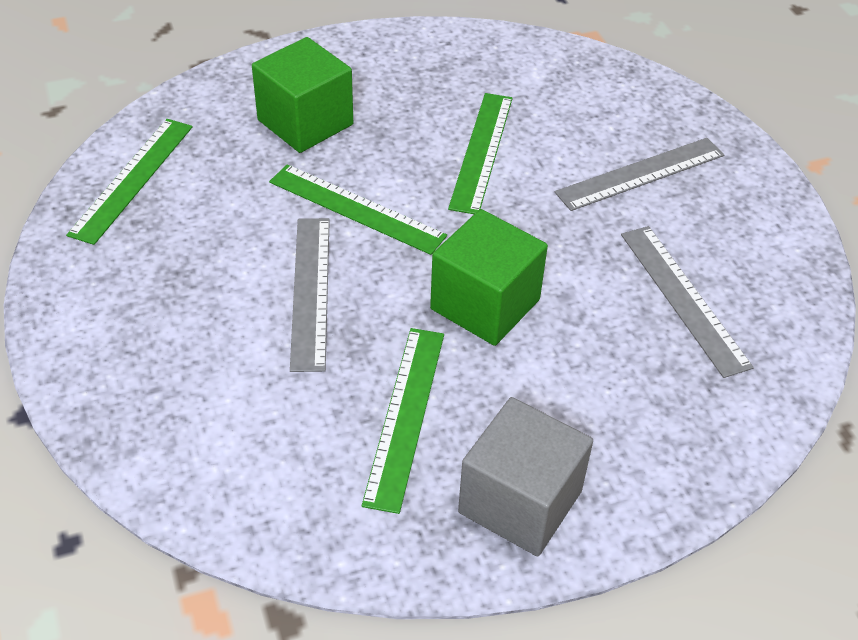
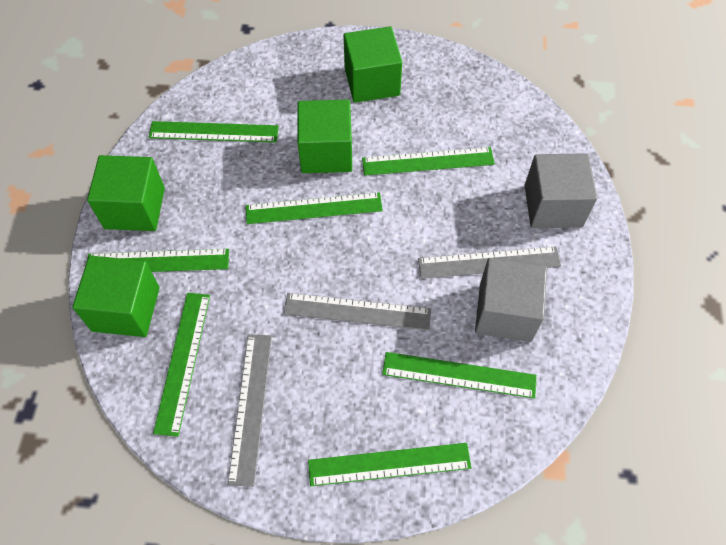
green cube: 2 -> 4
green ruler: 4 -> 7
grey cube: 1 -> 2

